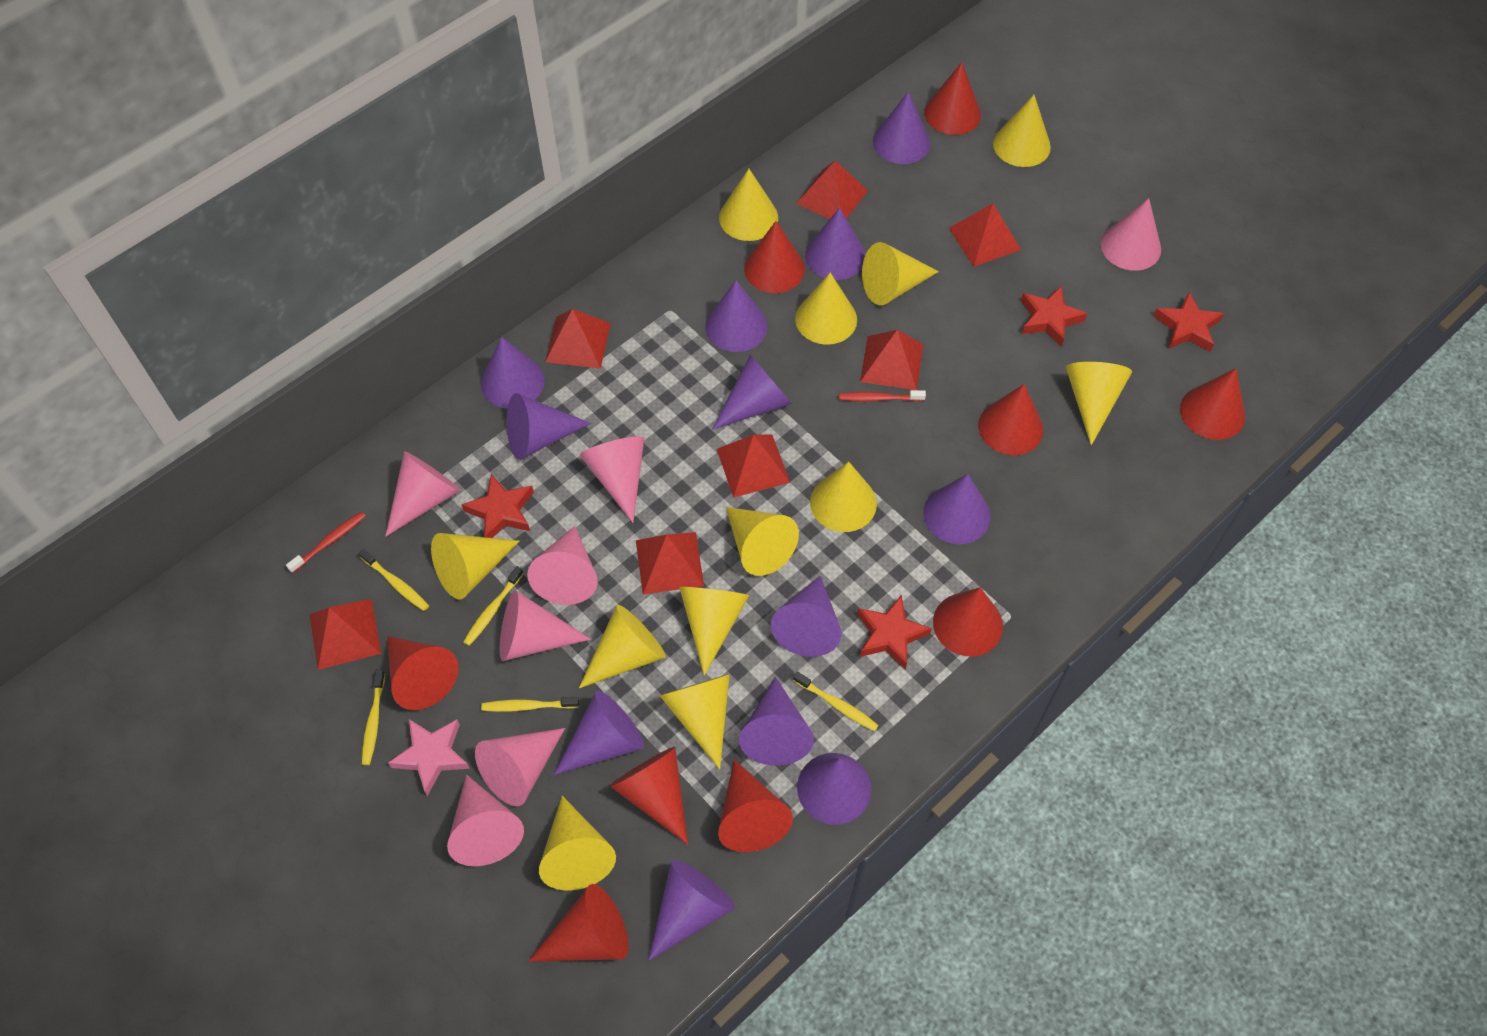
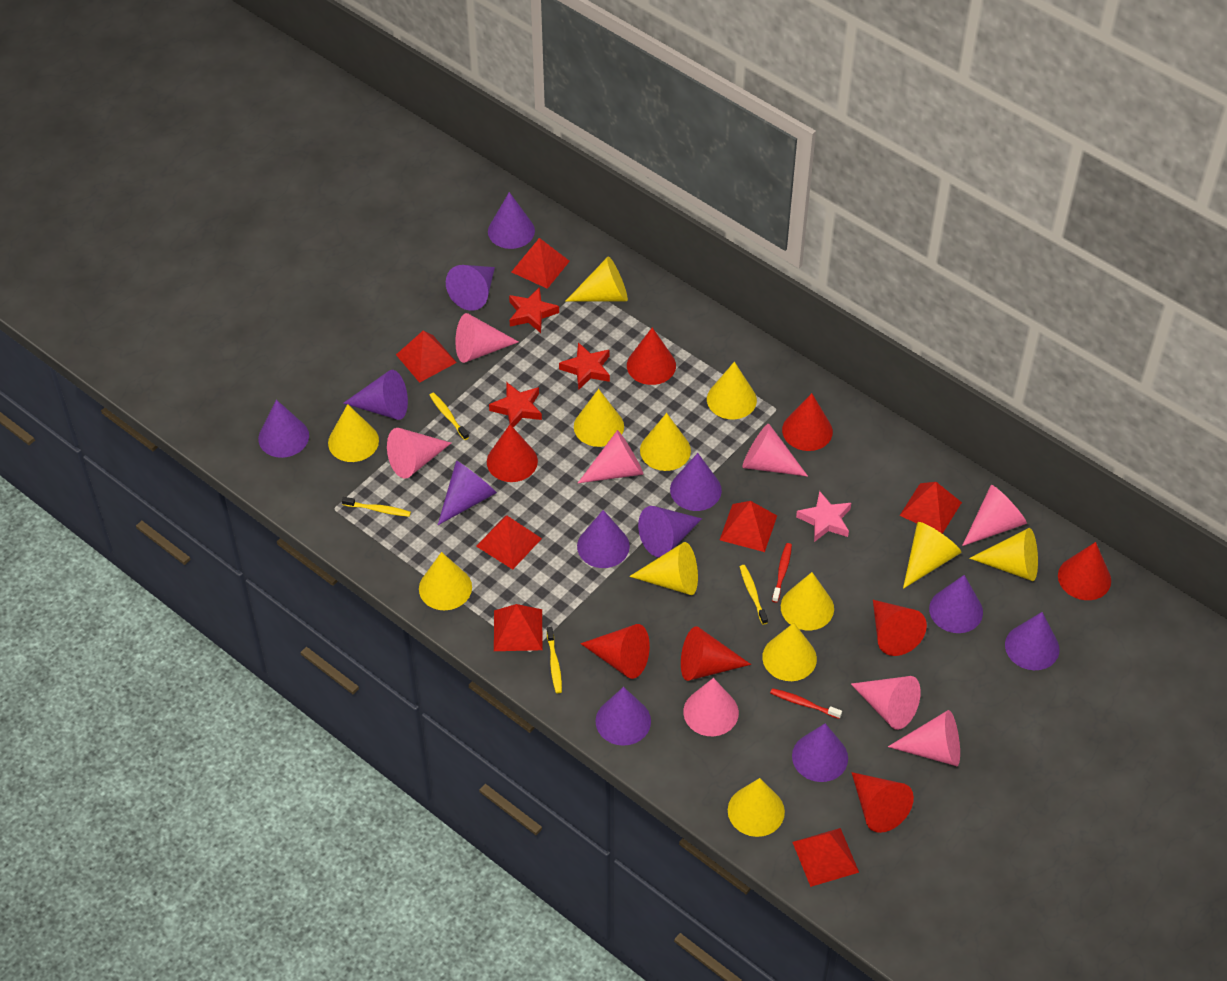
pink cone: 7 -> 8
red cone: 9 -> 8
red star: 4 -> 3
yellow toothbrush: 5 -> 4

